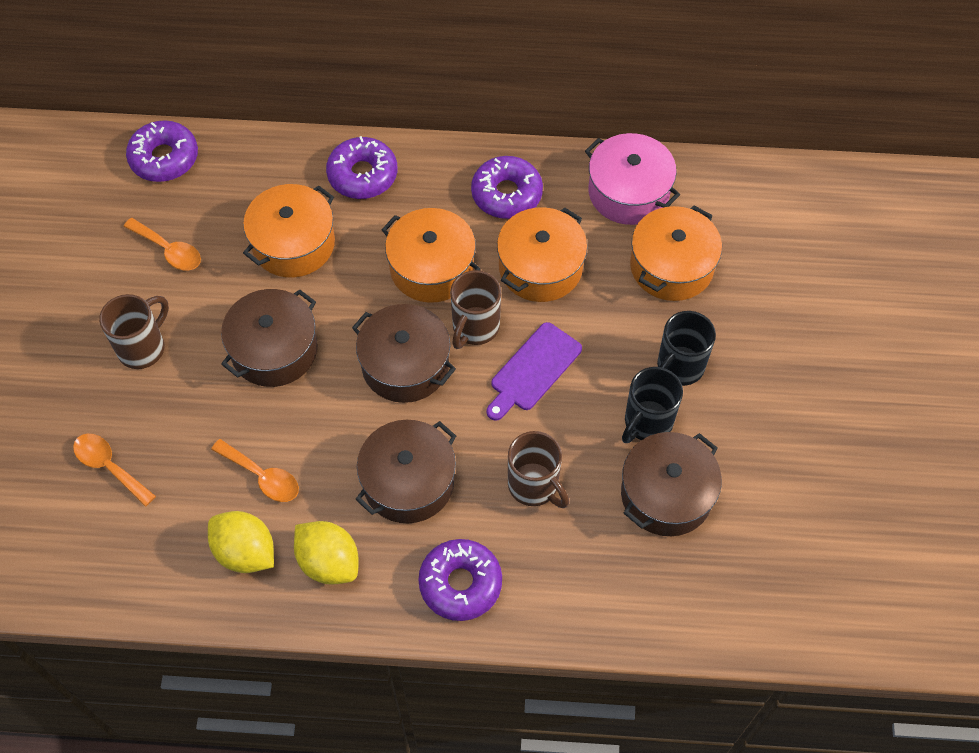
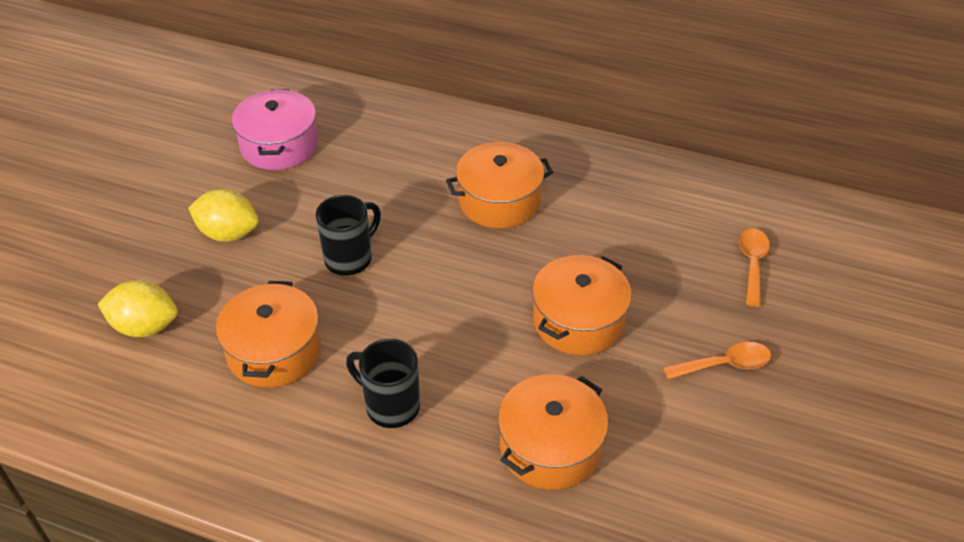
brown mug: 3 -> 0
brown pot: 4 -> 0
orange spoon: 3 -> 2
purple cutting board: 1 -> 0
purple donut: 4 -> 0

